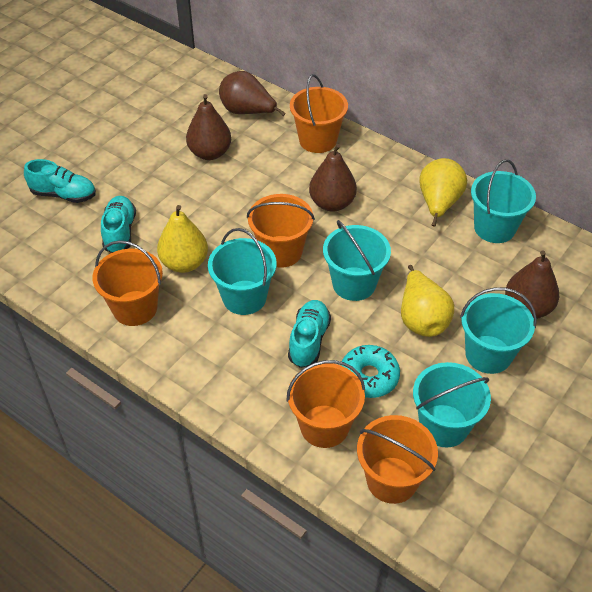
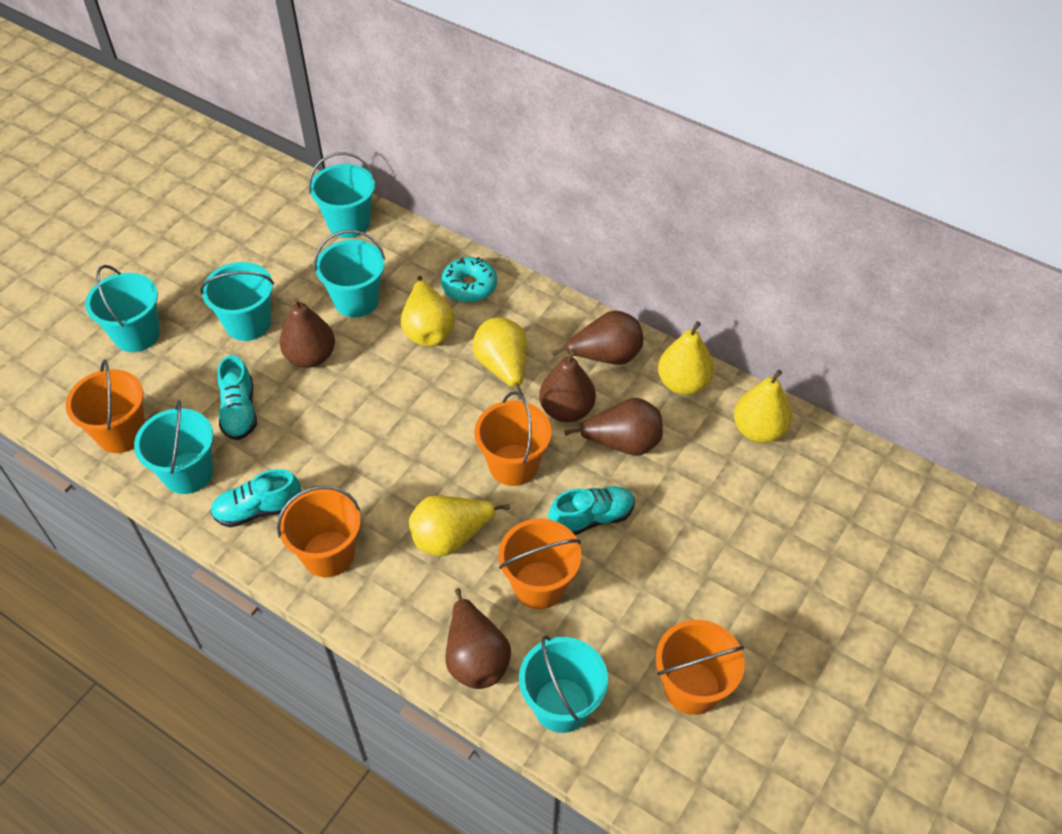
brown pear: 4 -> 5
turquoise bucket: 5 -> 6
yellow pear: 3 -> 5

